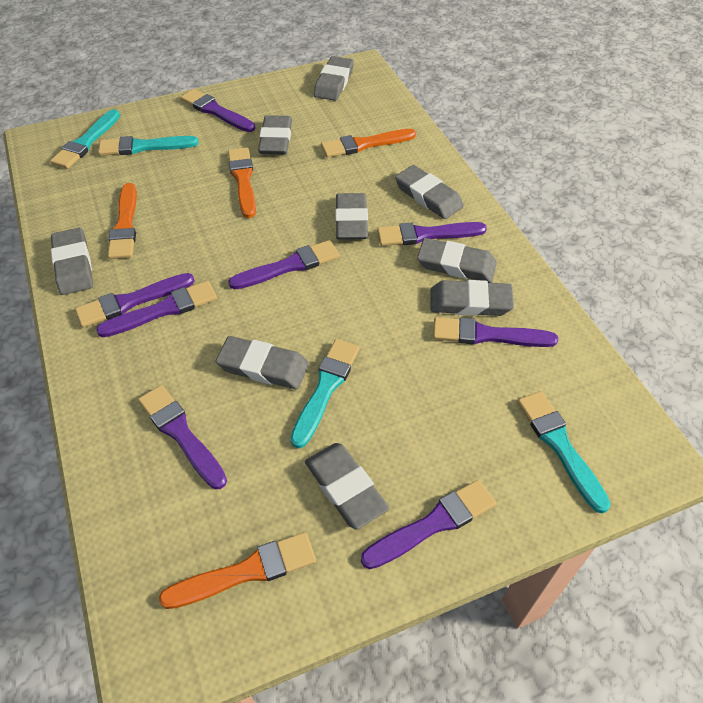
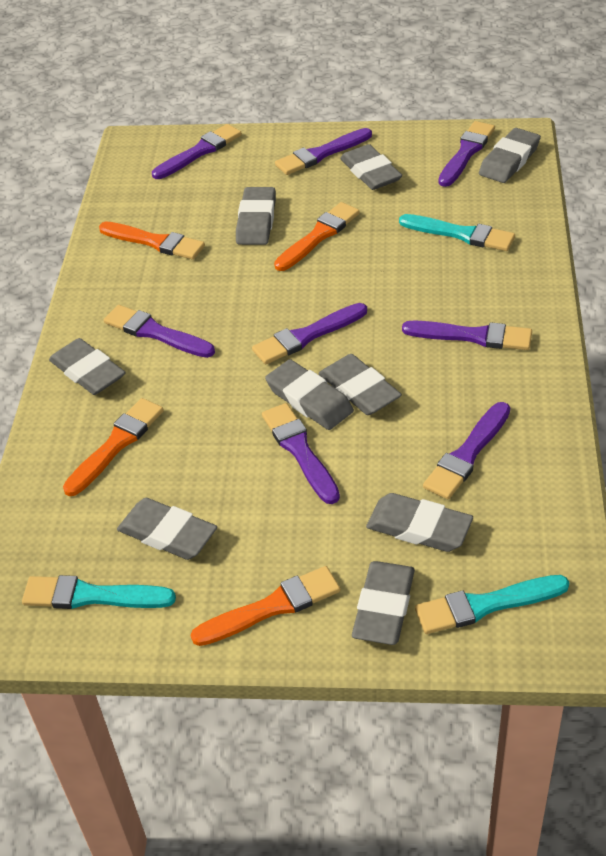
turquoise brush: 4 -> 3

